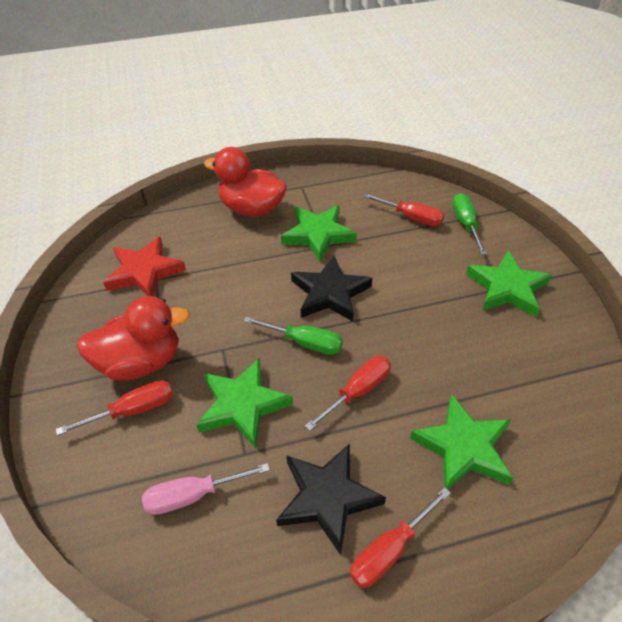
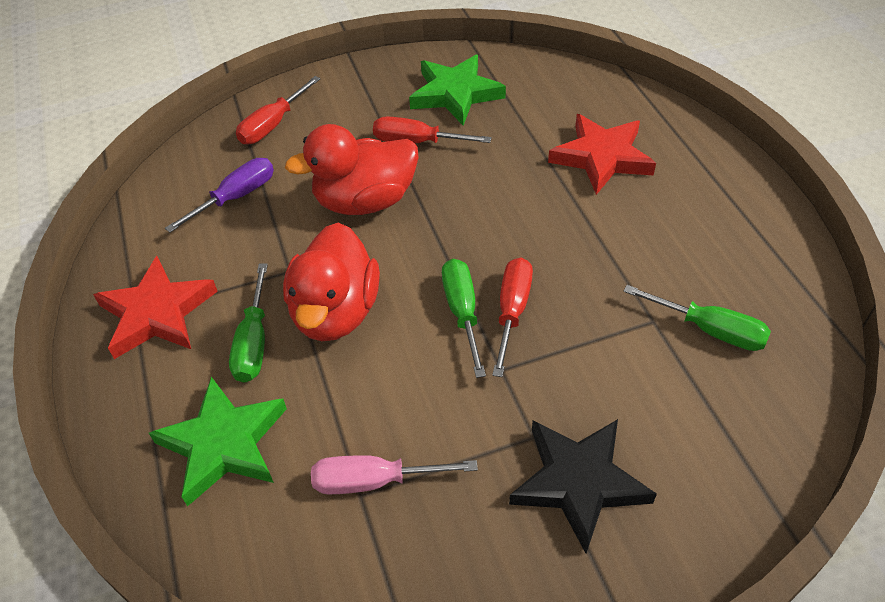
black star: 2 -> 1
green screwdriver: 2 -> 3
green star: 4 -> 2
purple screwdriver: 0 -> 1
red screwdriver: 4 -> 3
red star: 1 -> 2

